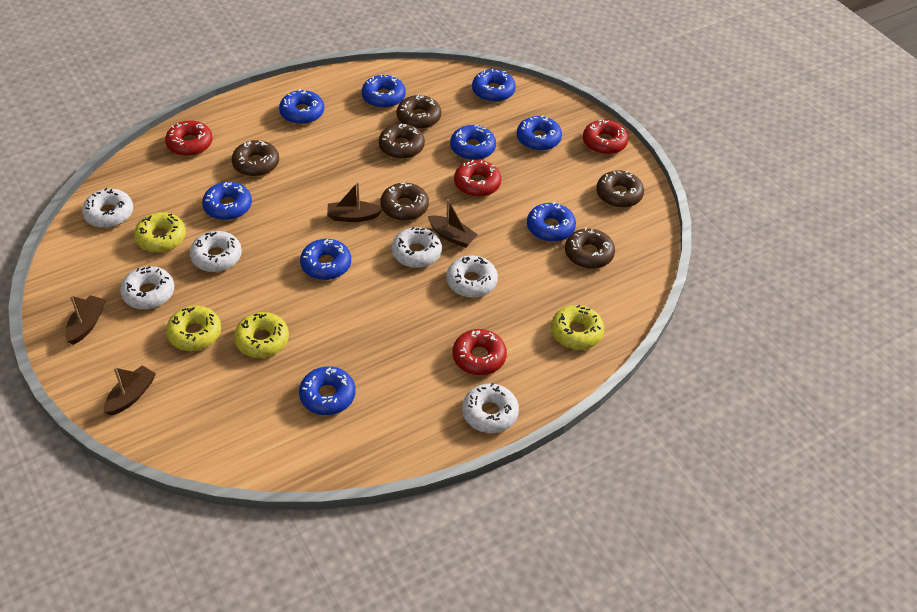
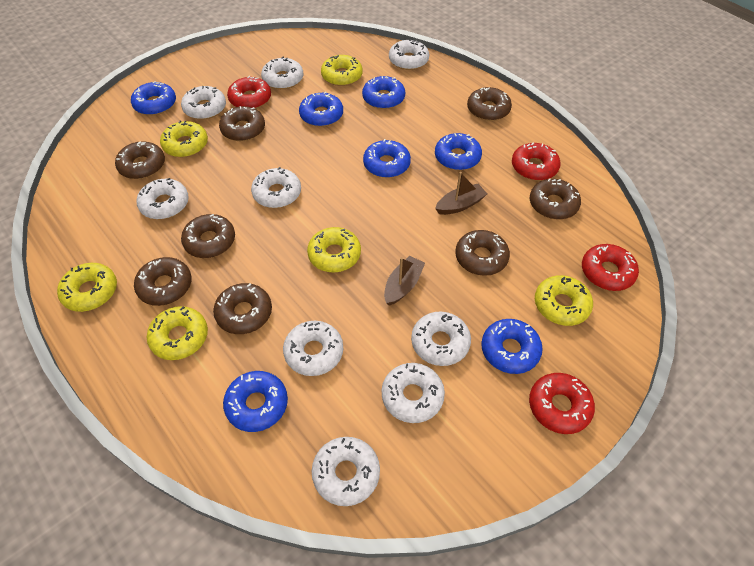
blue donut: 9 -> 7
brown boat: 4 -> 2
brown donut: 6 -> 8
white donut: 6 -> 9
yellow donut: 4 -> 6

